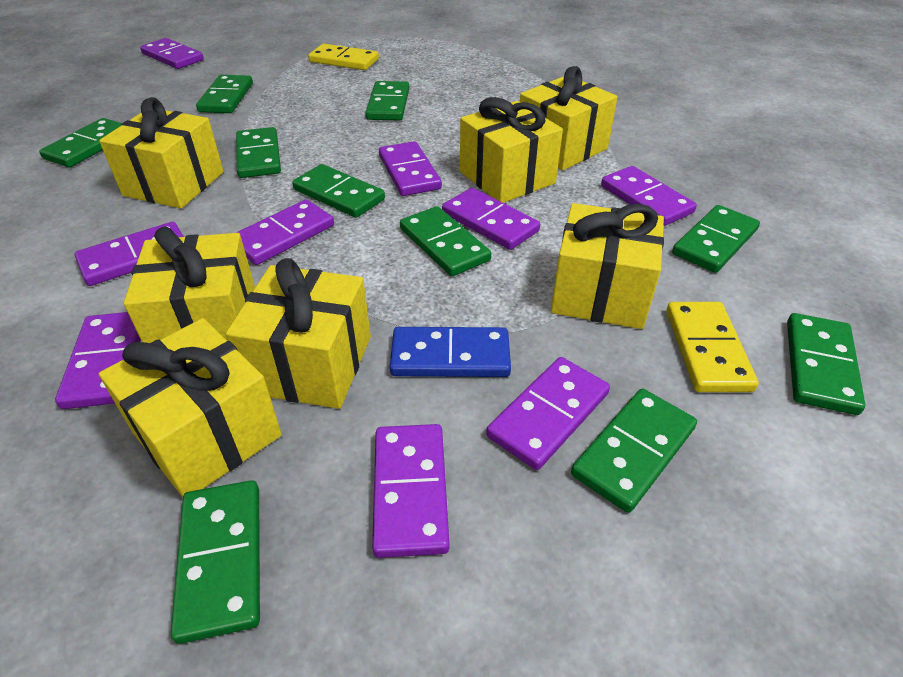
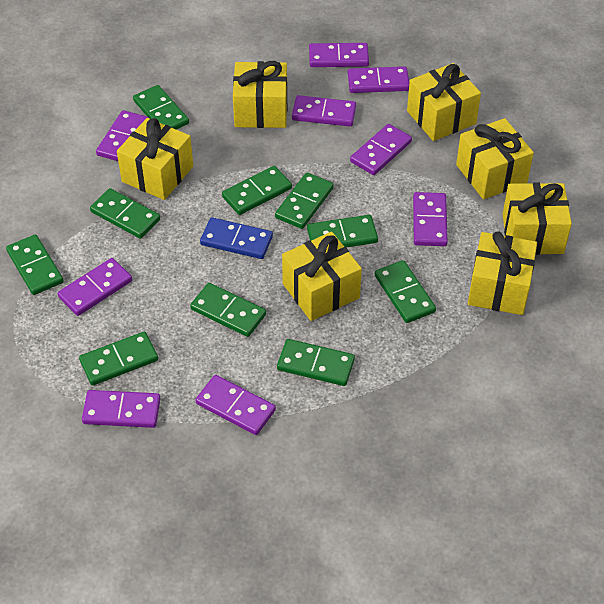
yellow domino: 2 -> 0

